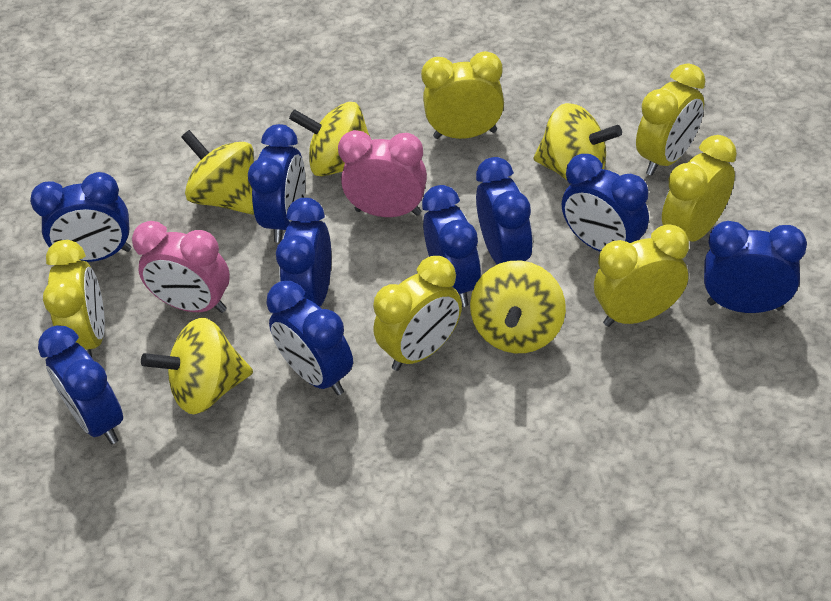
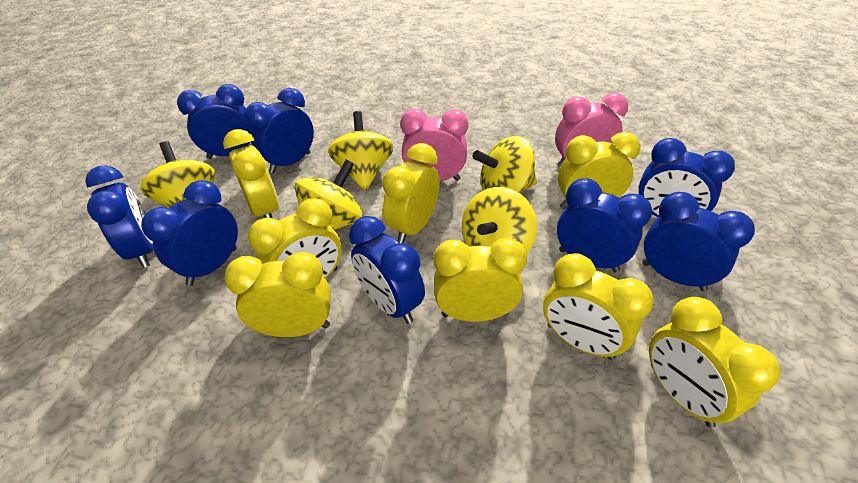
blue clock: 9 -> 8
yellow clock: 6 -> 8

